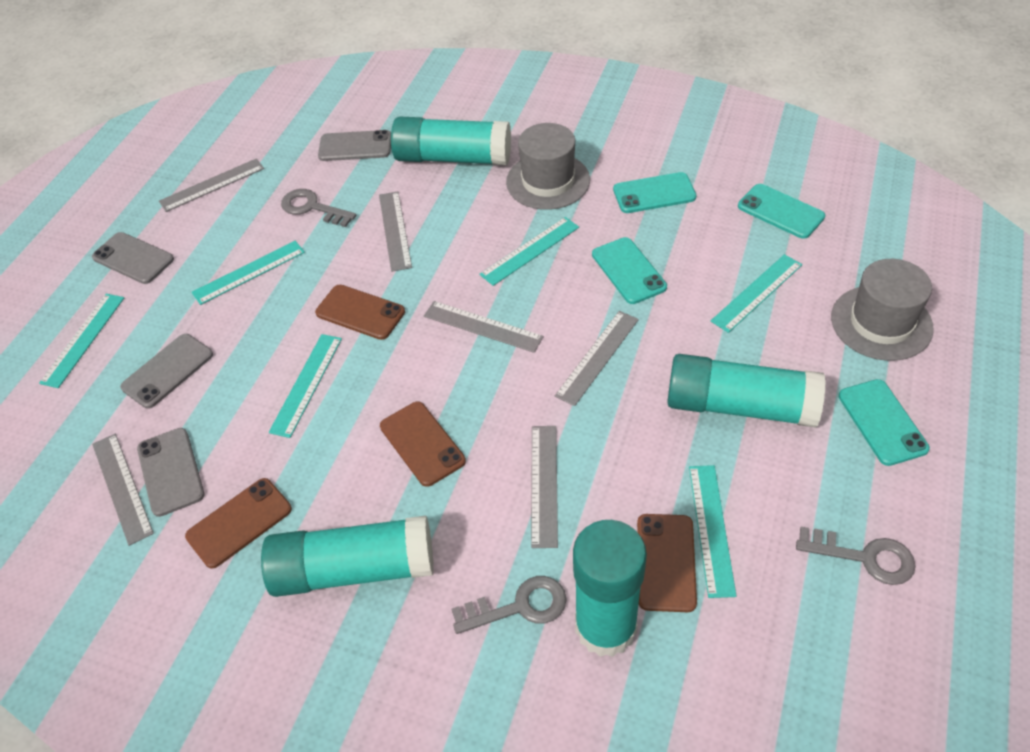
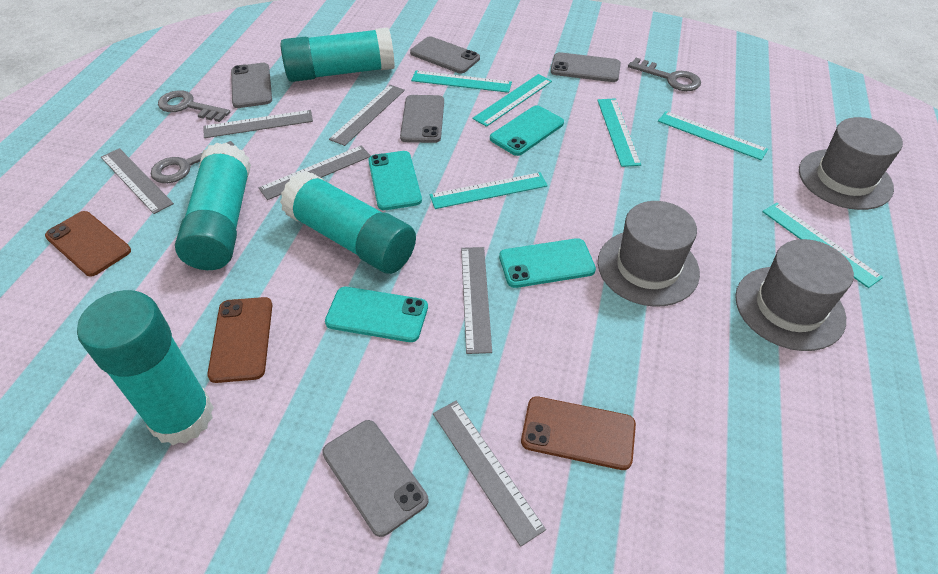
brown phone: 4 -> 3
grey hat: 2 -> 3
grey phone: 4 -> 5

